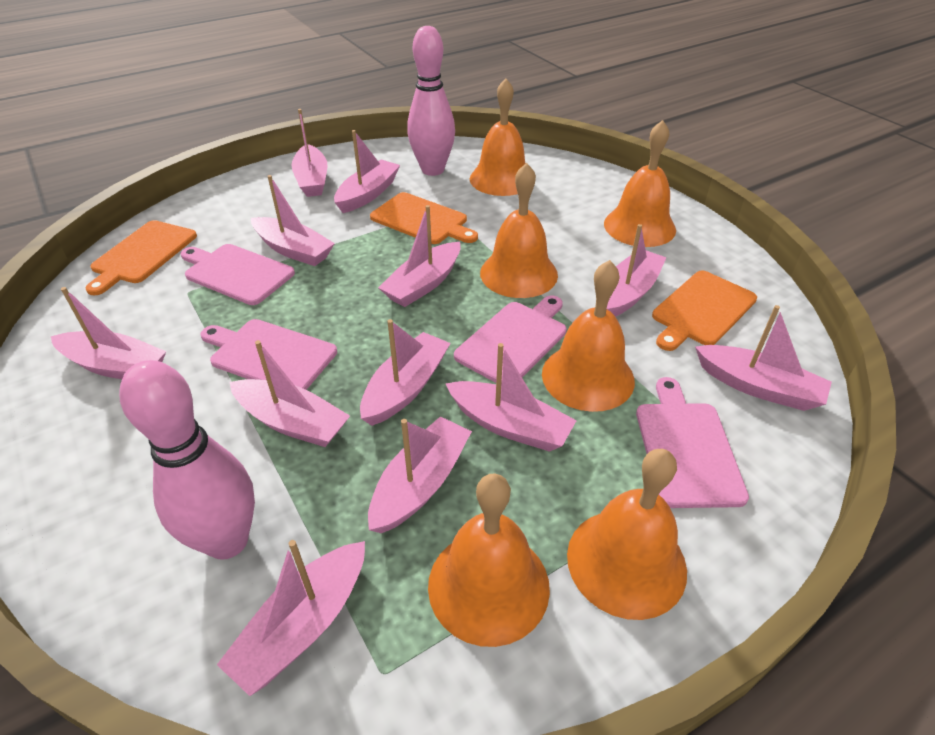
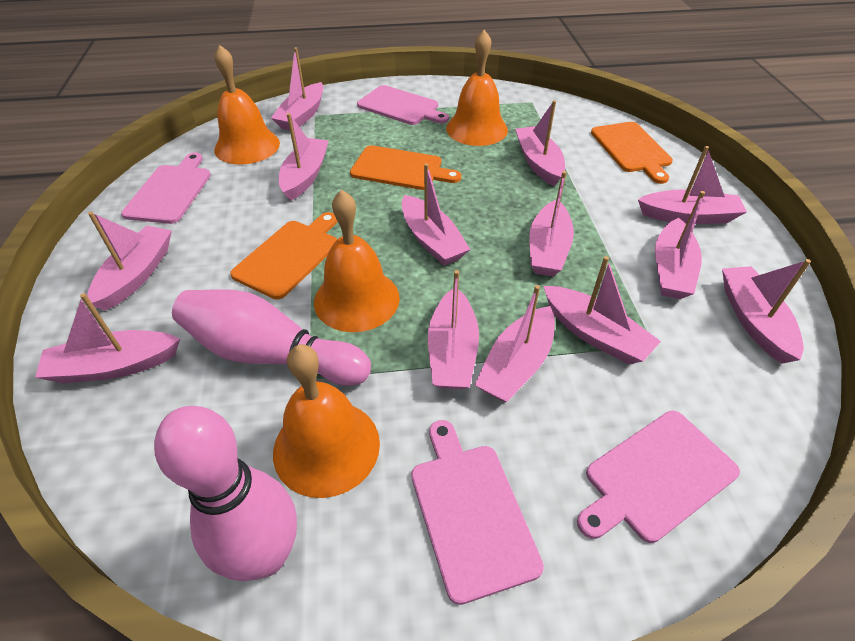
orange bell: 6 -> 4
pink boat: 12 -> 13

